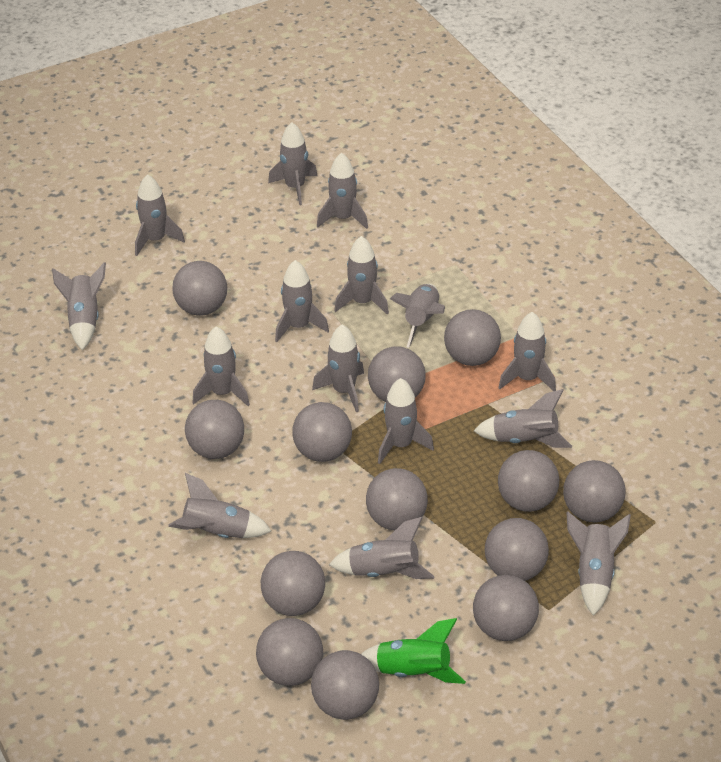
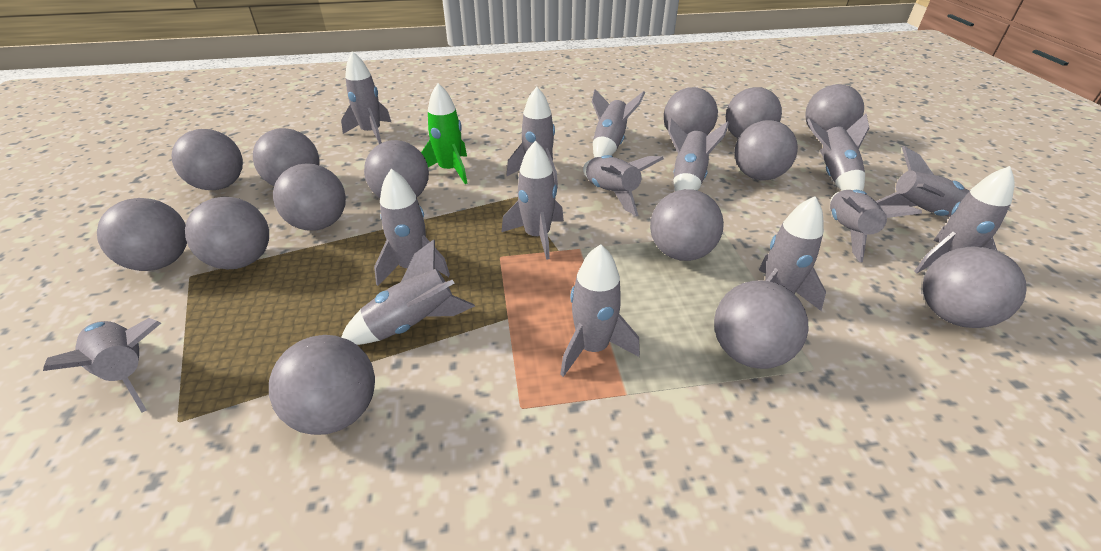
grey ball: 13 -> 14

